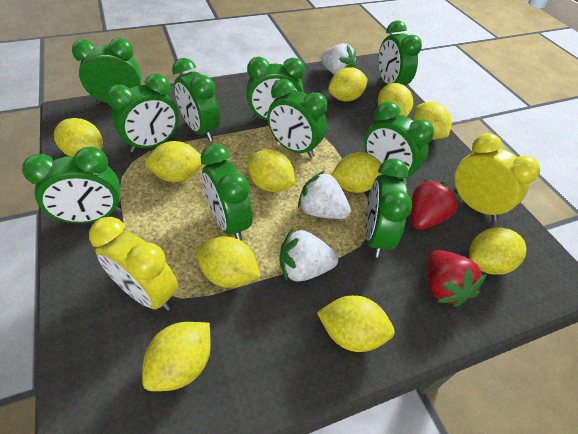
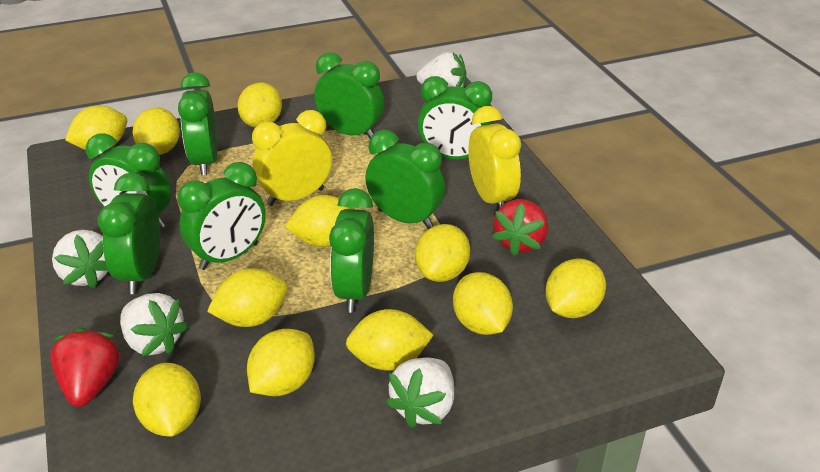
green clock: 10 -> 8
white strawberry: 3 -> 4

